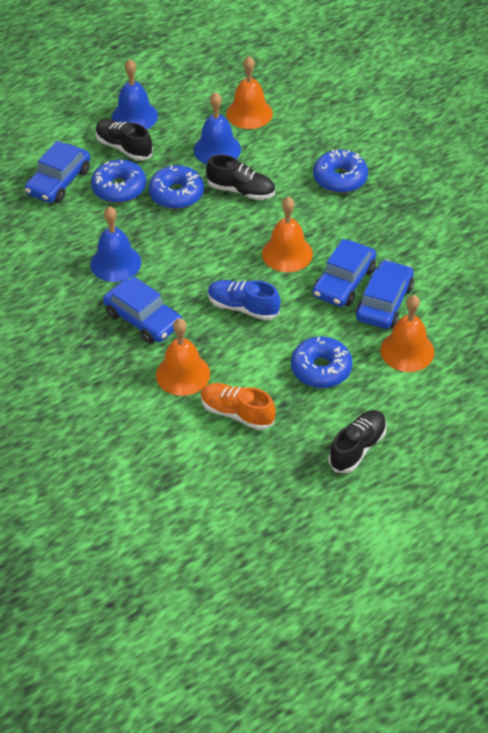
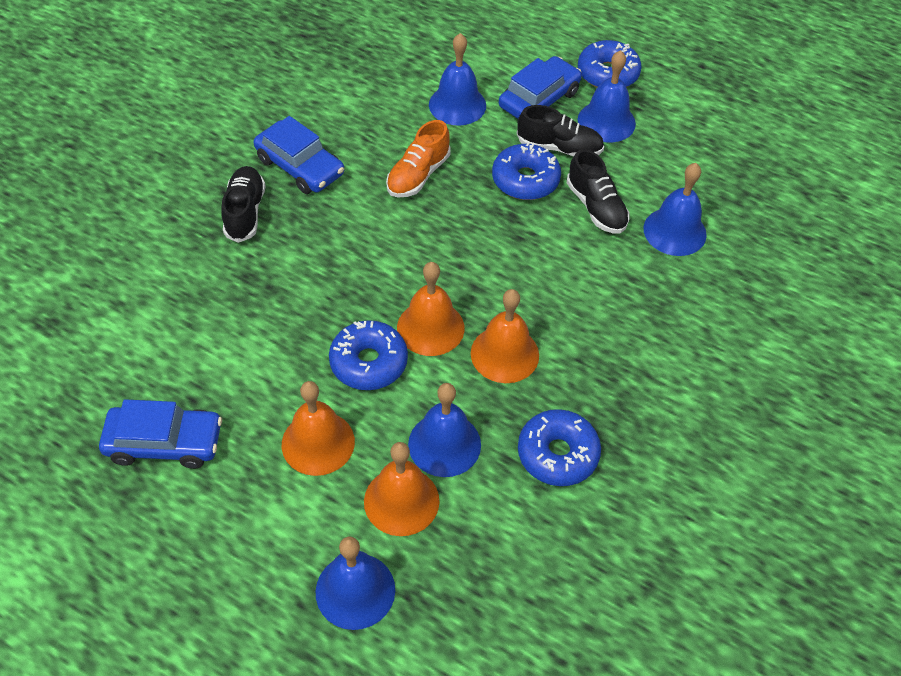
blue bell: 3 -> 5
blue car: 4 -> 3
blue shoe: 1 -> 0

